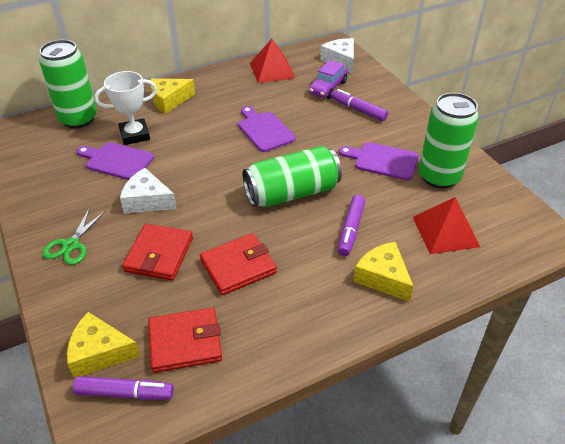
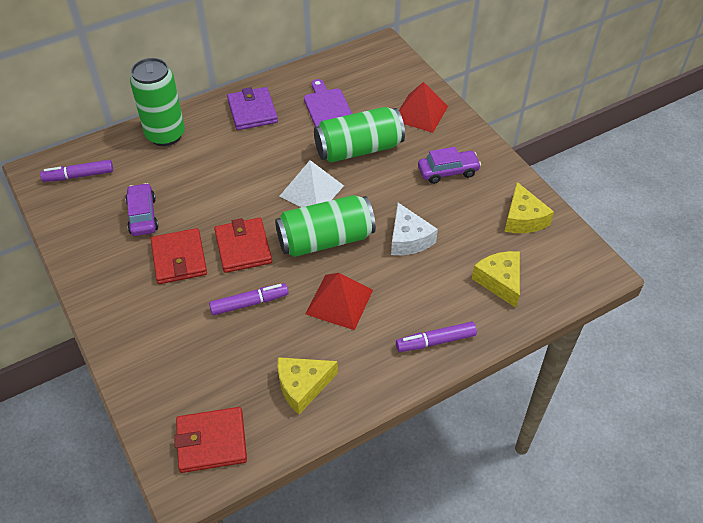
green scissors: 1 -> 0
purple car: 1 -> 2
purple cutting board: 3 -> 1
purple wallet: 0 -> 1
white cheese: 2 -> 1
white pyramid: 0 -> 1
white trophy: 1 -> 0

